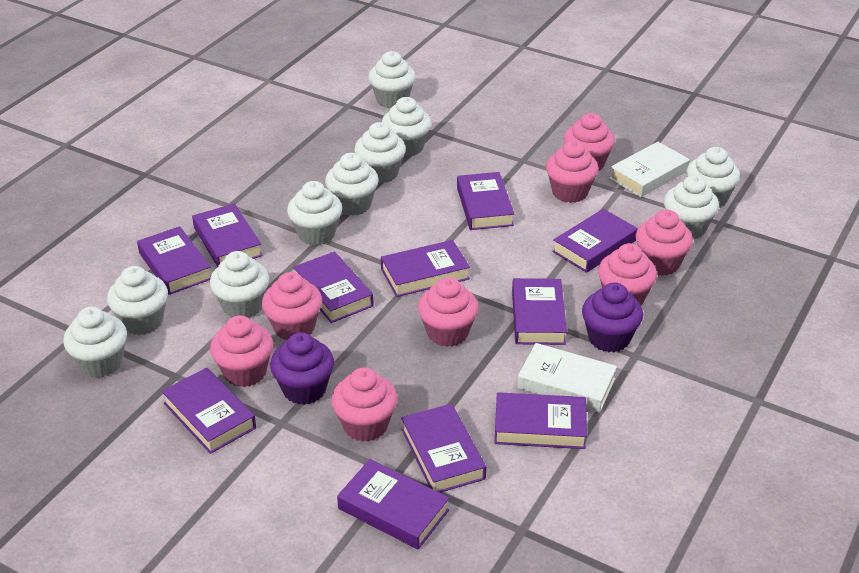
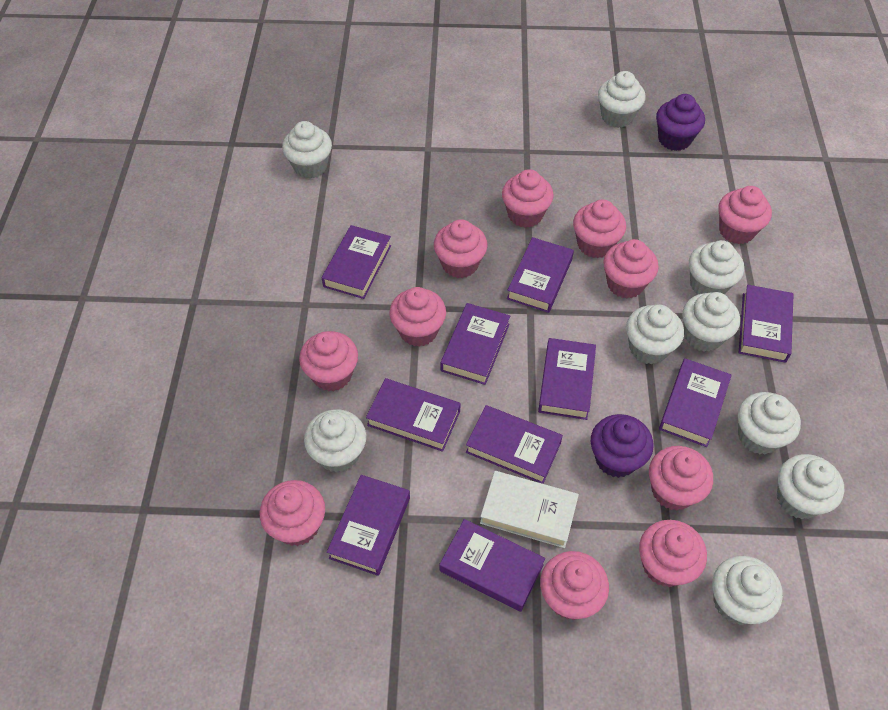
pink cupcake: 8 -> 11
purple book: 11 -> 10
white book: 2 -> 1
white cupcake: 10 -> 9

